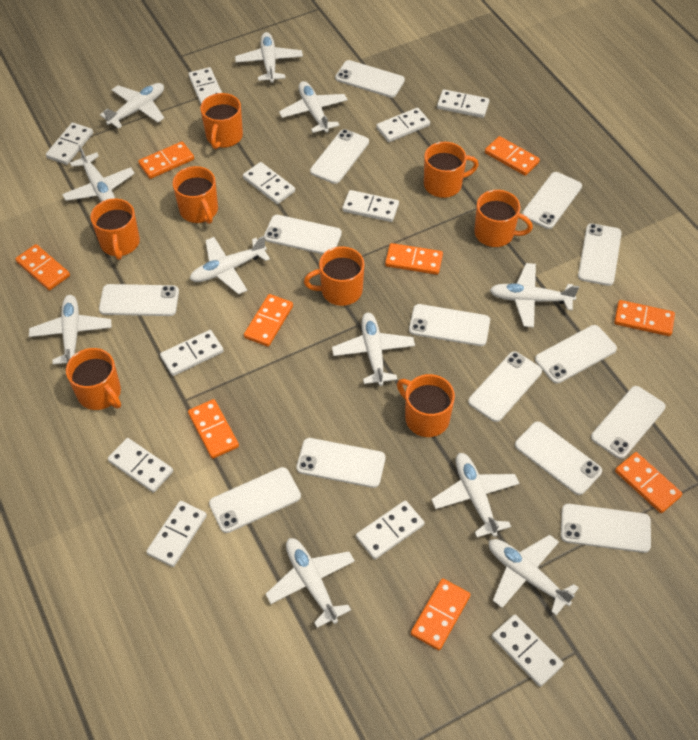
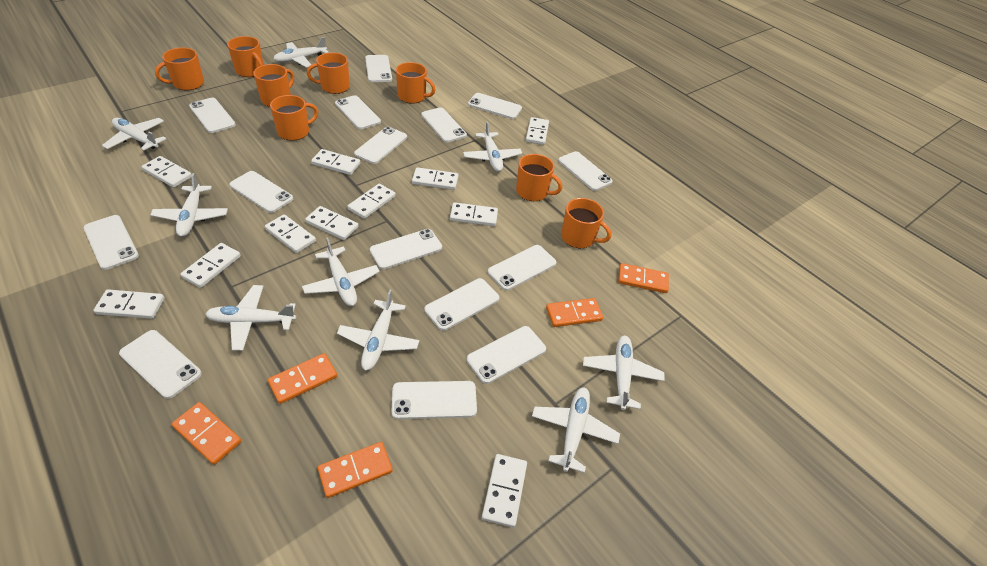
orange domino: 9 -> 5
white phone: 14 -> 15
white plane: 11 -> 9

